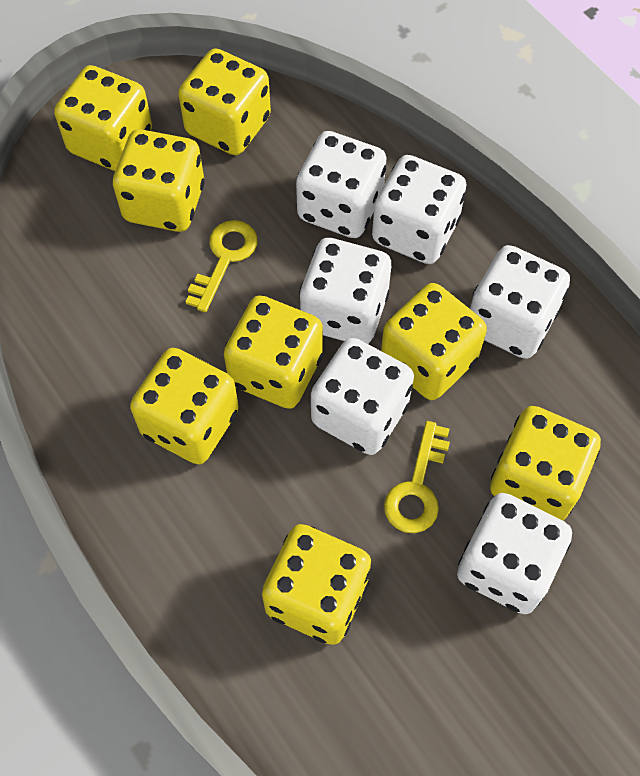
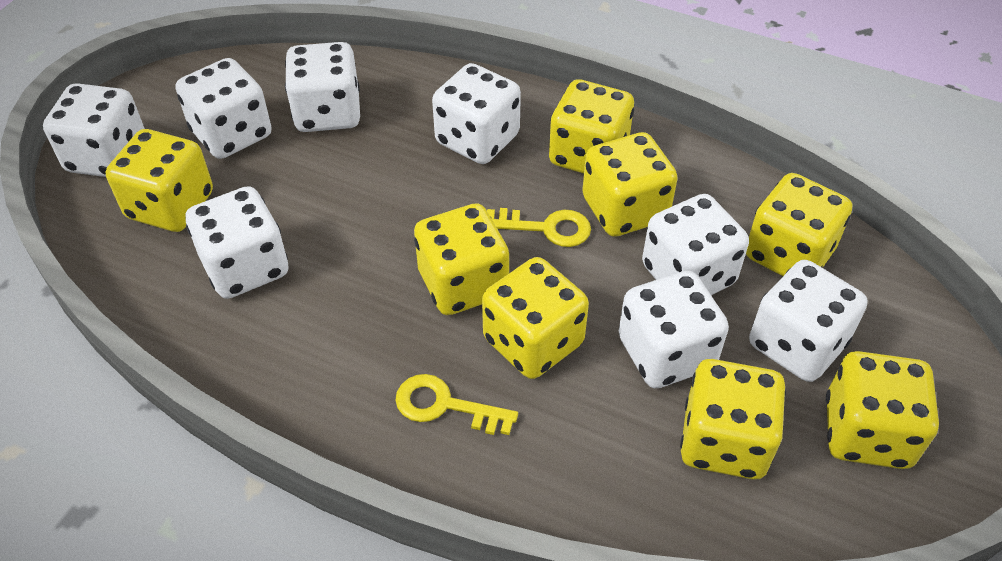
white dice: 6 -> 8

